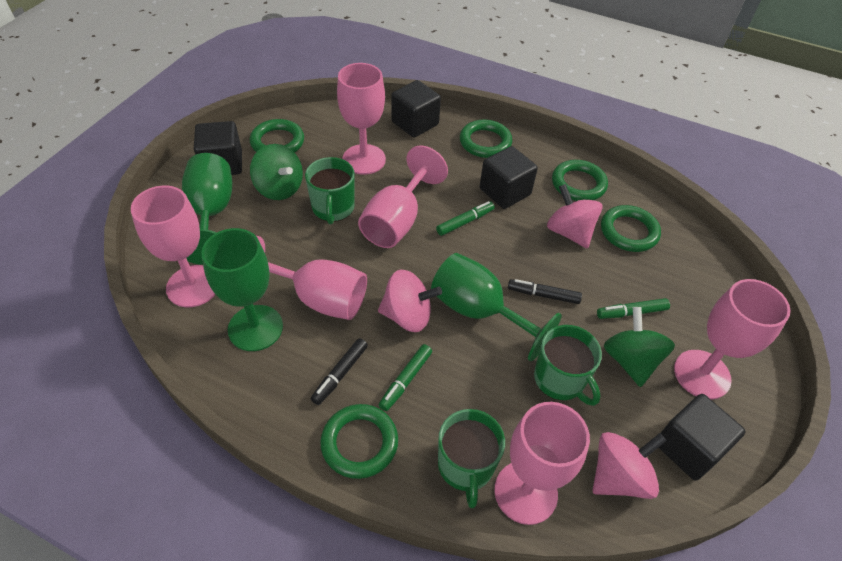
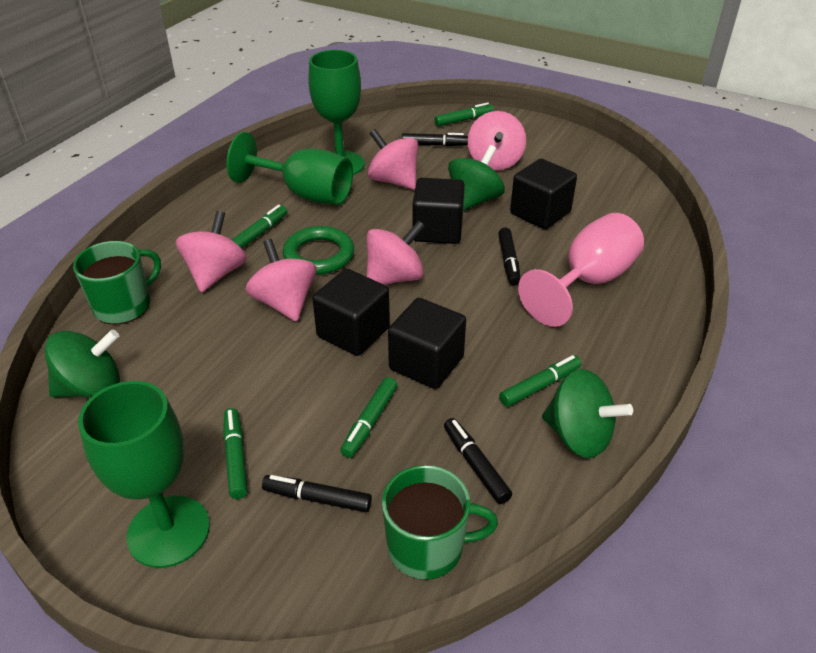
black marker: 2 -> 4
green marker: 3 -> 5
green mug: 3 -> 2
green ring: 5 -> 1
green spinning top: 2 -> 3
pink goblet: 6 -> 1
pink spinning top: 3 -> 5

